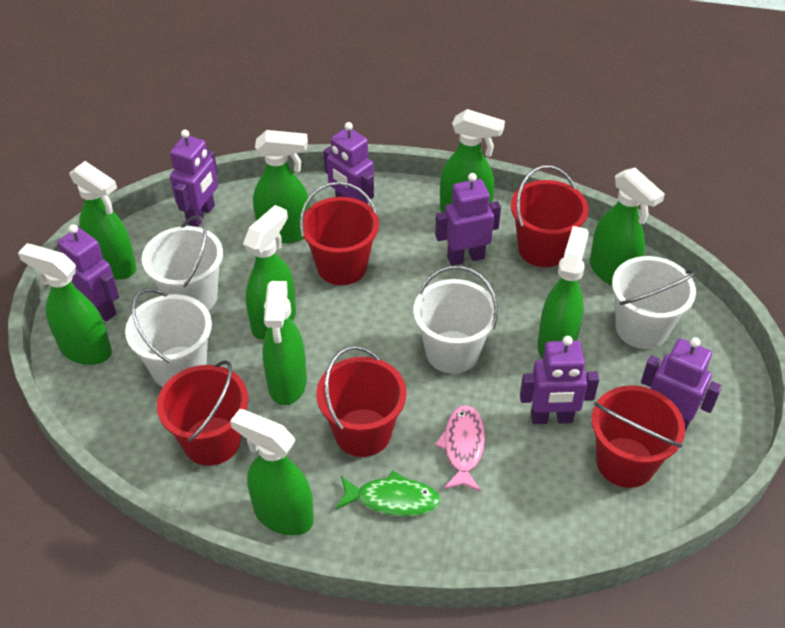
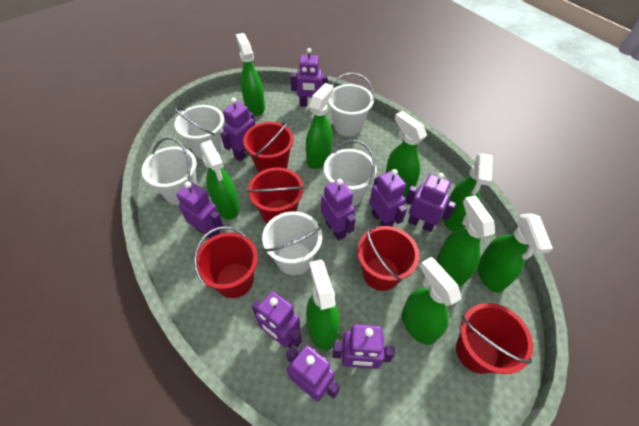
green fish: 1 -> 0
pink fish: 1 -> 0
purple robot: 6 -> 9
white bucket: 4 -> 5

